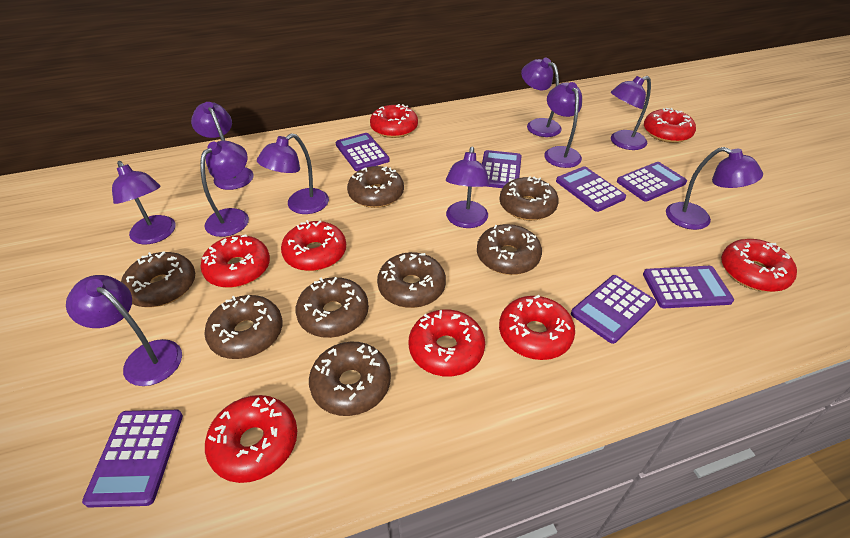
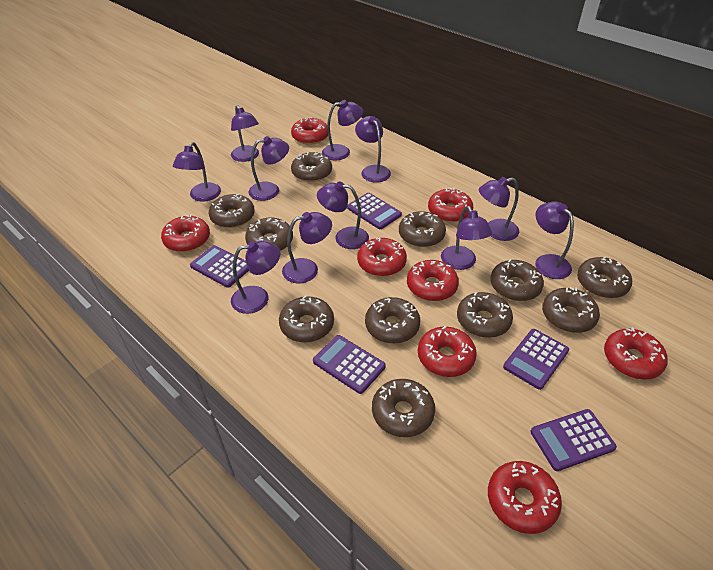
brown donut: 8 -> 11
purple calculator: 7 -> 5
purple lamp: 10 -> 11

